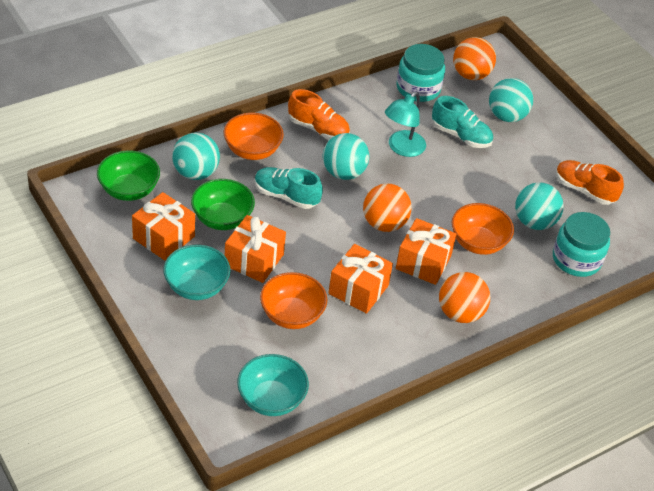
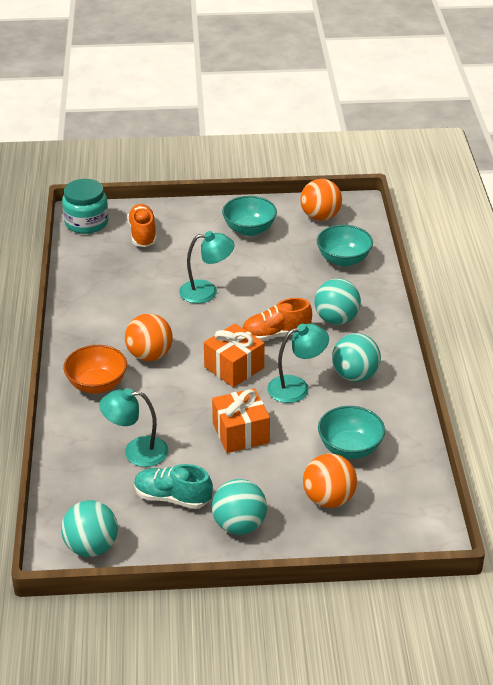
green bowl: 2 -> 0
orange bowl: 3 -> 1
orange gift: 4 -> 2
turquoise bowl: 2 -> 3
turquoise jar: 2 -> 1
turquoise lamp: 1 -> 3
turquoise shoe: 2 -> 1

